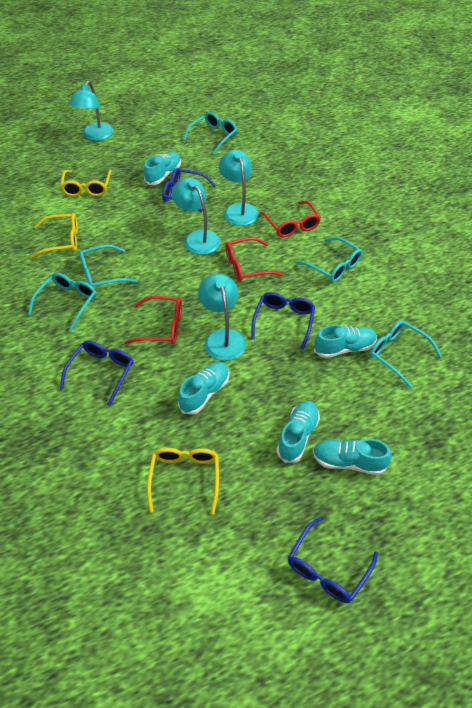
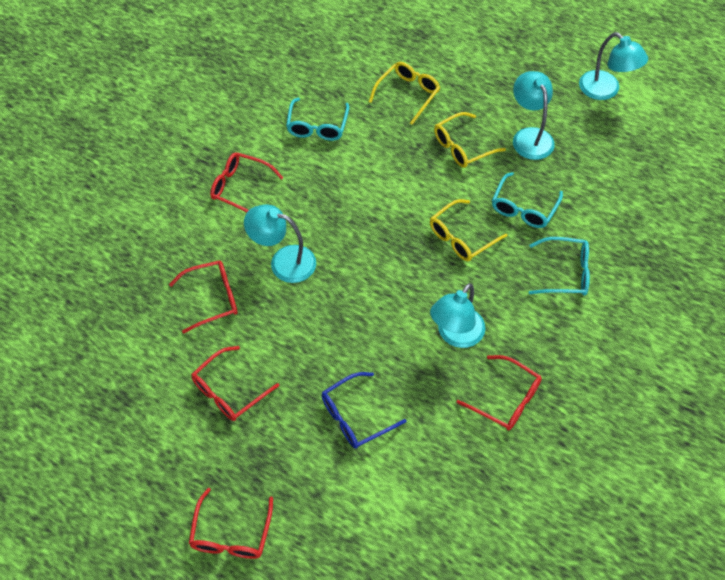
blue glasses: 4 -> 1
red glasses: 3 -> 5
turquoise glasses: 5 -> 3
turquoise shoe: 5 -> 0

